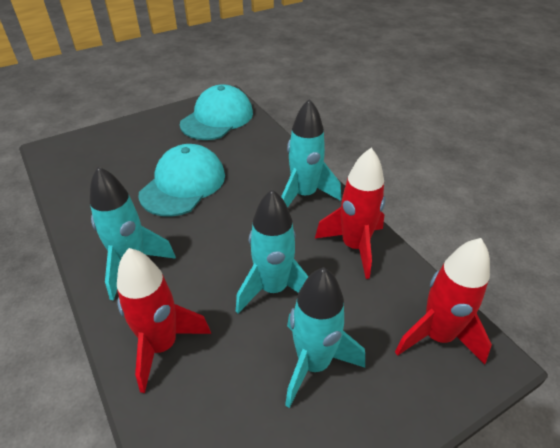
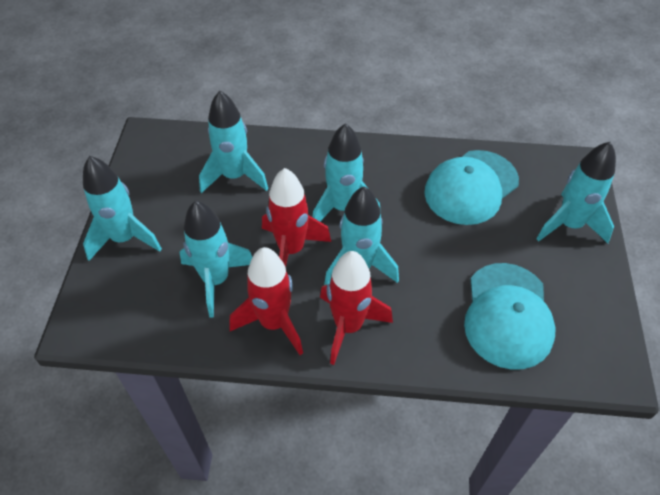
turquoise rocket: 4 -> 6

